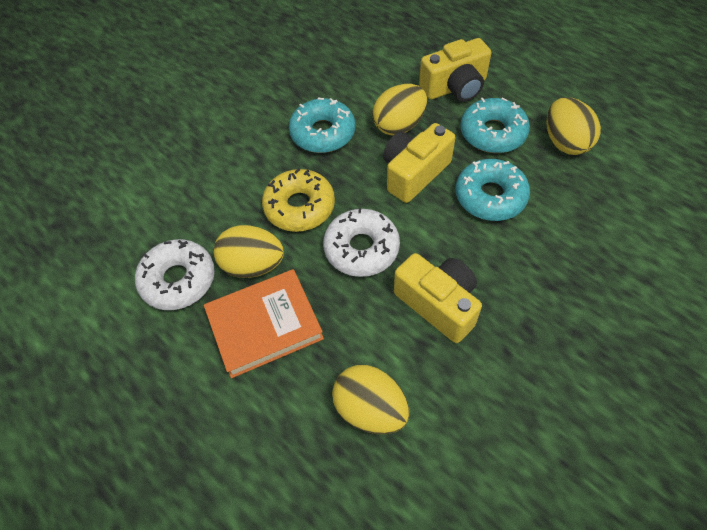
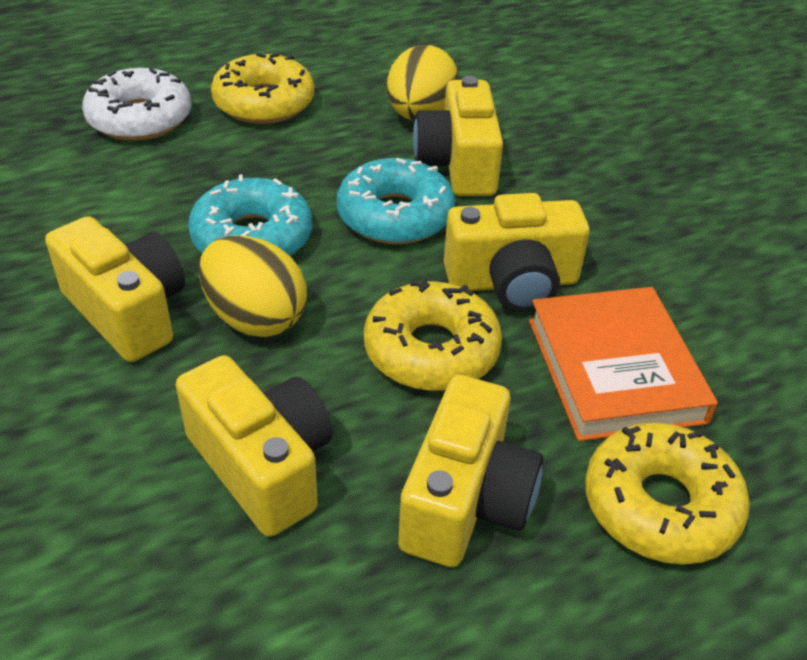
turquoise donut: 3 -> 2
white donut: 2 -> 1
yellow camera: 3 -> 5
yellow donut: 1 -> 3
yellow egg: 4 -> 2

